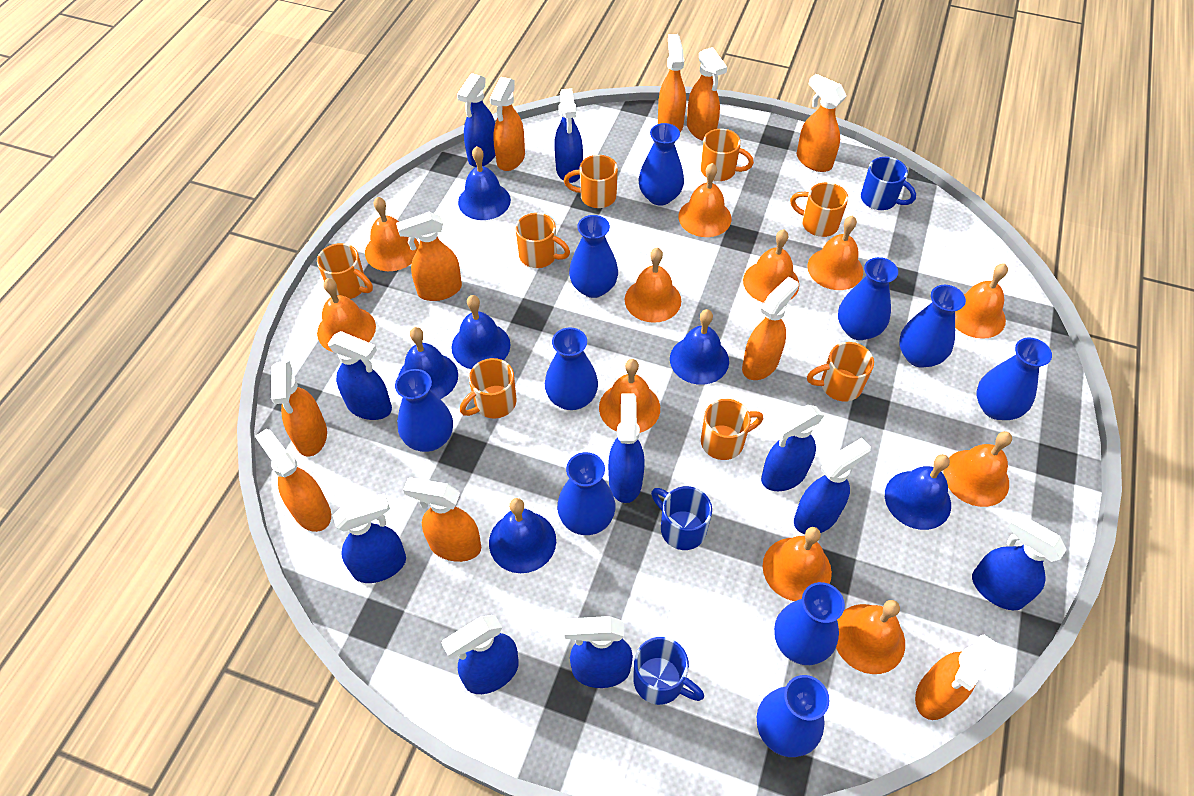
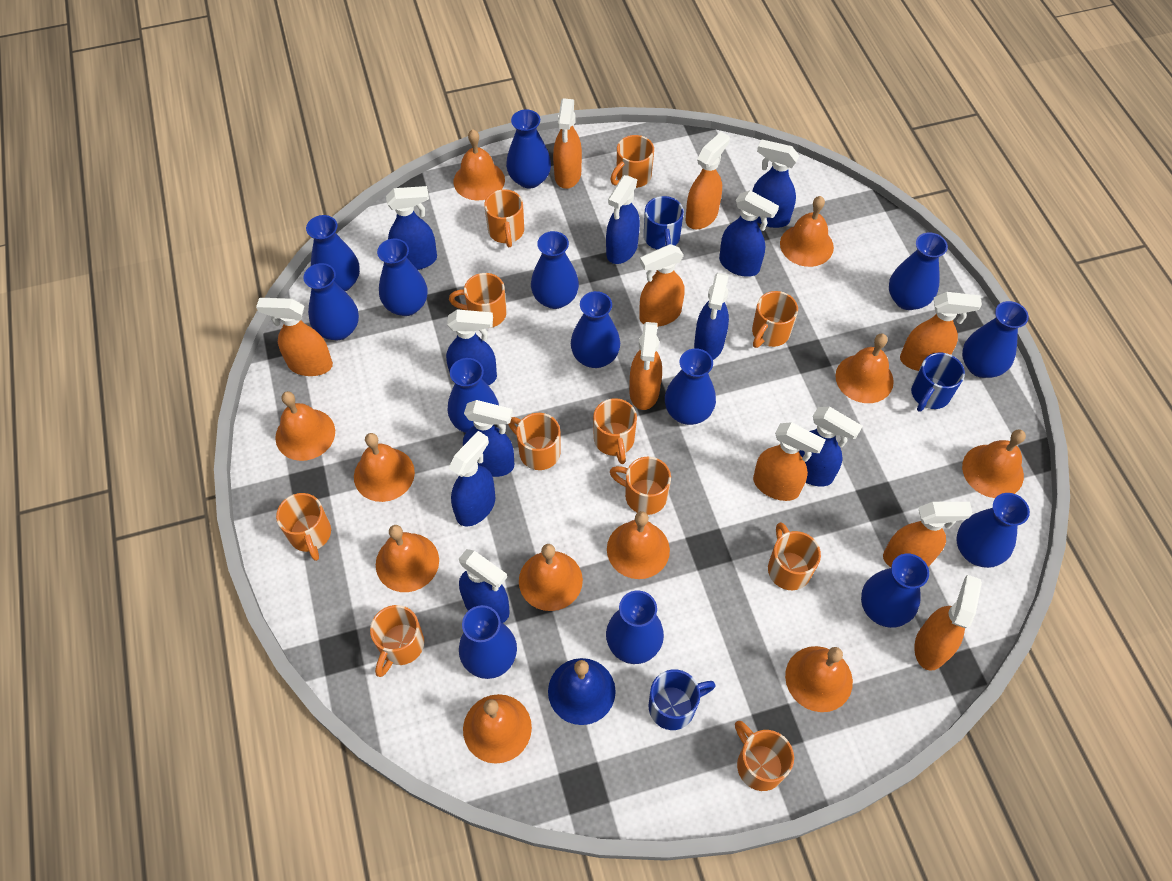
blue bell: 6 -> 1
blue vase: 10 -> 14
orange mug: 8 -> 11
orange spray bottle: 10 -> 9

